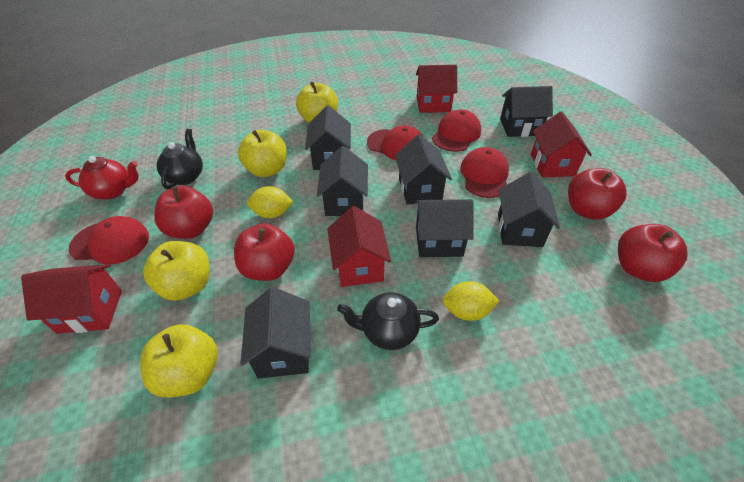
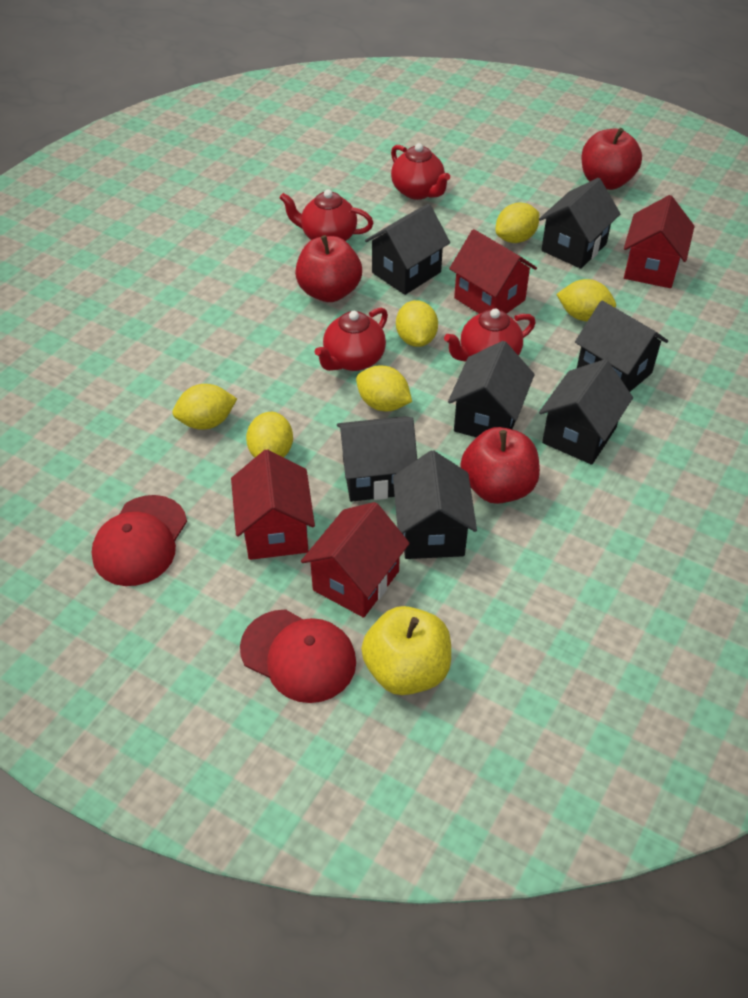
black teapot: 2 -> 0
red apple: 4 -> 3
red cap: 4 -> 2
red teapot: 1 -> 4
yellow apple: 4 -> 1
yellow lemon: 2 -> 6

